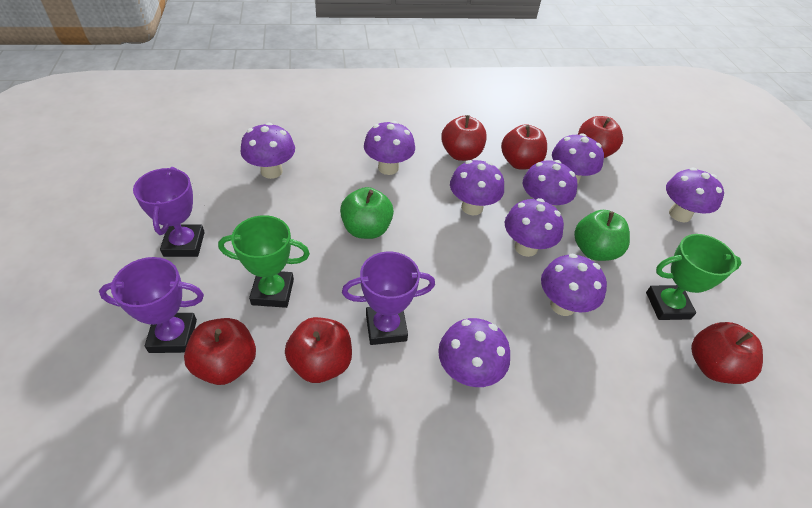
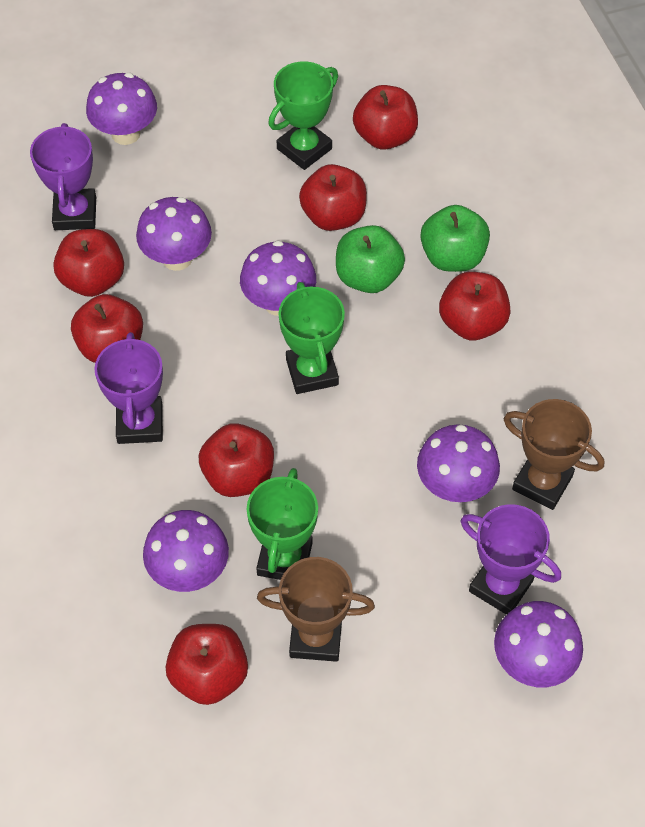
brown trophy: 0 -> 2
green trophy: 2 -> 3
purple mushroom: 9 -> 6
red apple: 6 -> 7

